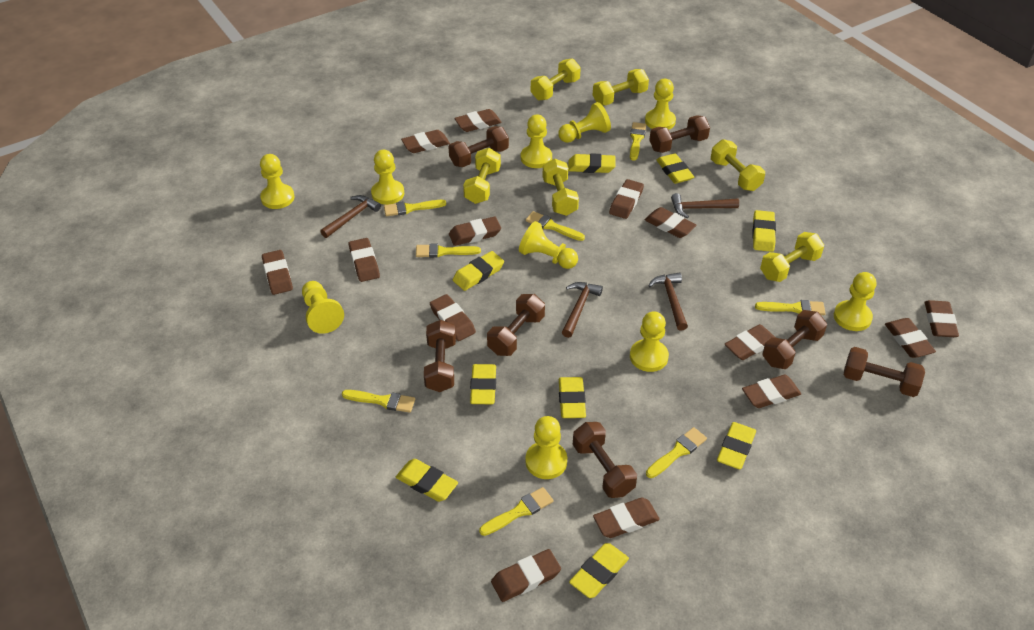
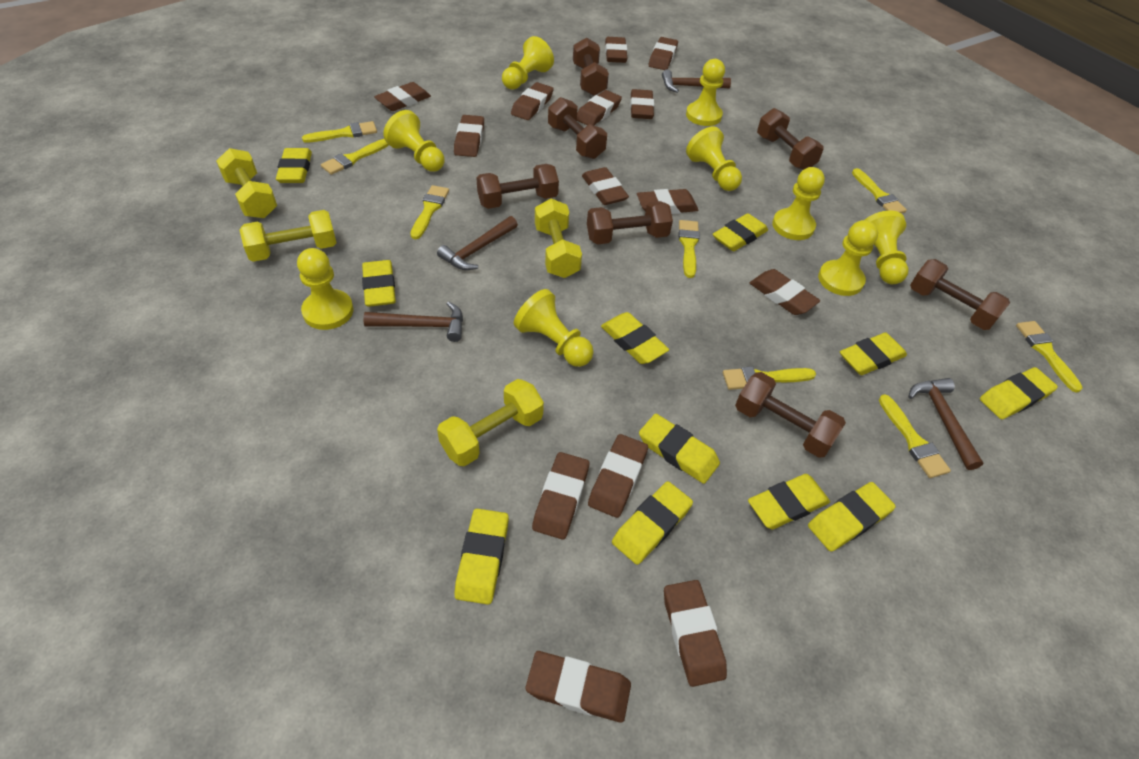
yellow dumbbell: 6 -> 4
yellow eraser: 9 -> 11
yellow pawn: 10 -> 9

